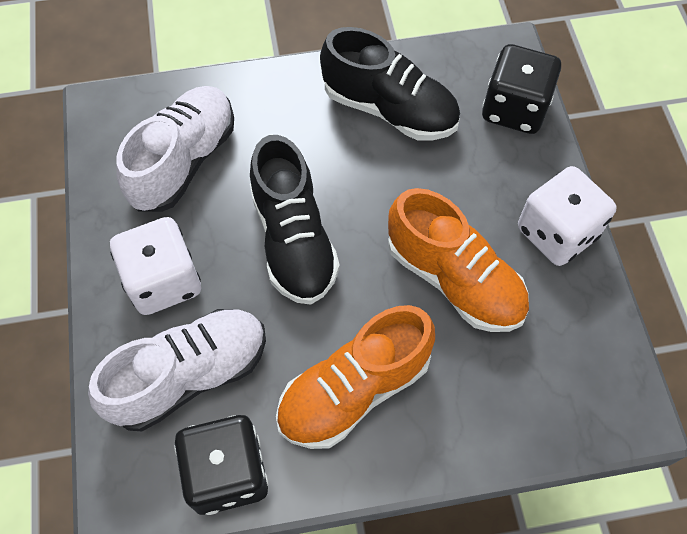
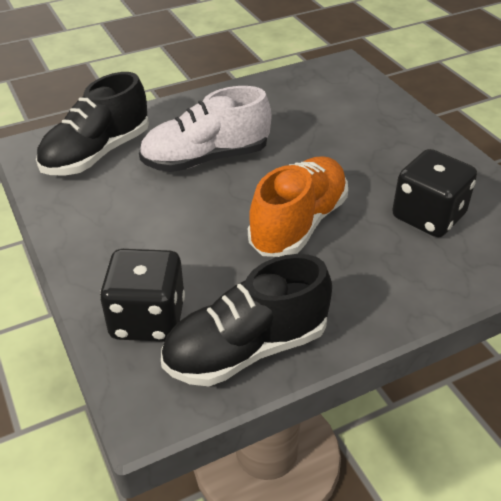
orange shoe: 2 -> 1
white dice: 2 -> 0
white shoe: 2 -> 1

